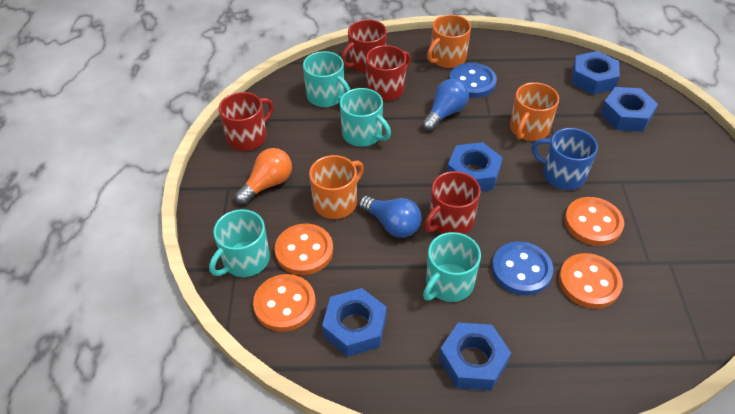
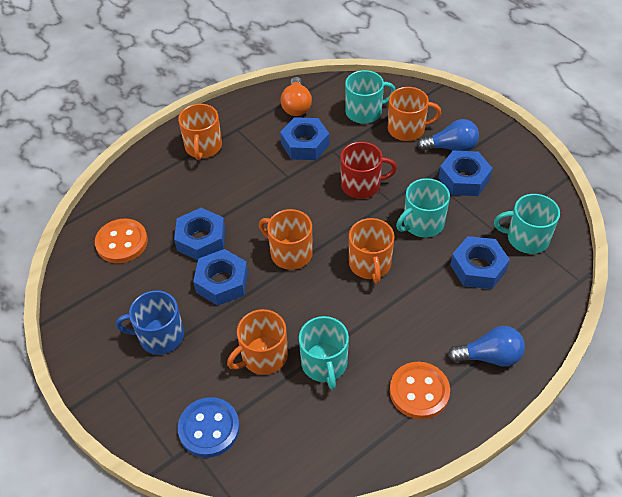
blue button: 2 -> 1
orange button: 4 -> 2
orange mug: 3 -> 5
red mug: 4 -> 1

